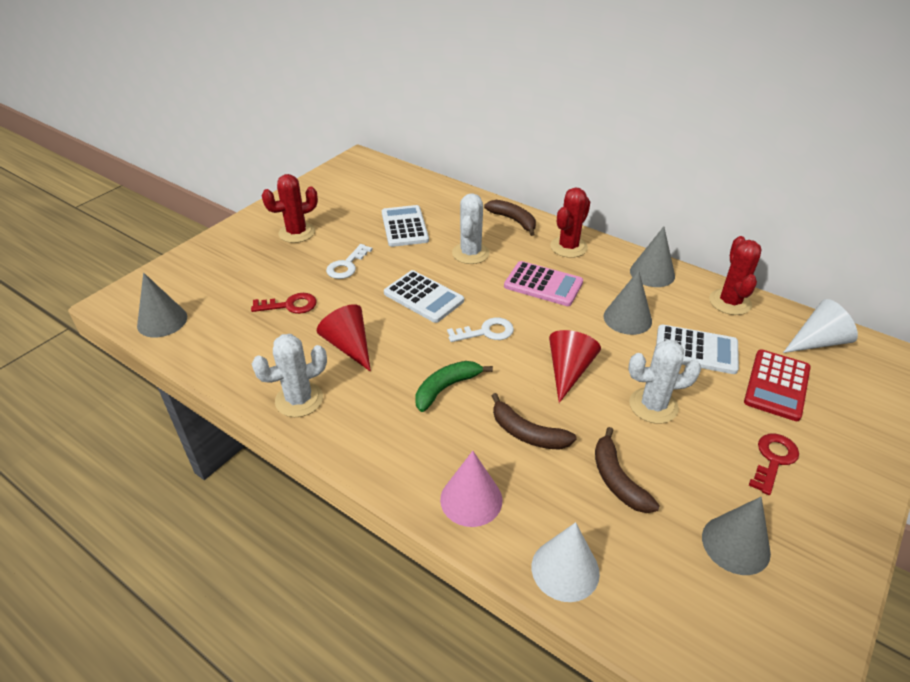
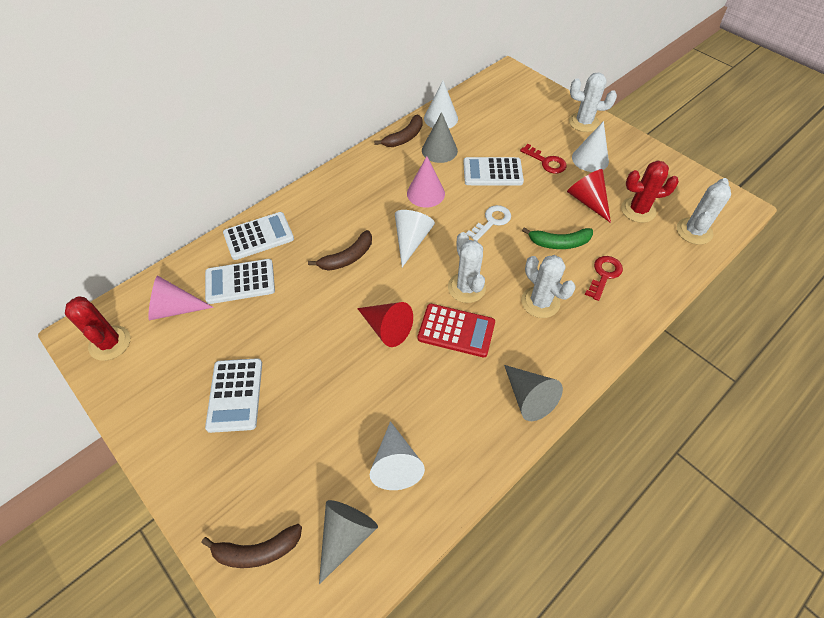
grey cone: 4 -> 3
pink calculator: 1 -> 0
pink cone: 1 -> 2
red cactus: 3 -> 2
white cactus: 3 -> 4
white calculator: 3 -> 4
white cone: 2 -> 4
white key: 2 -> 1

